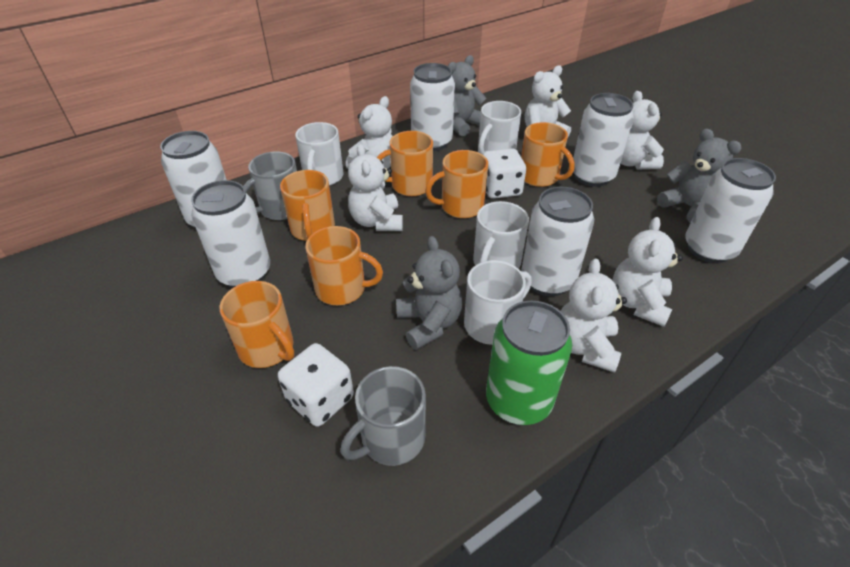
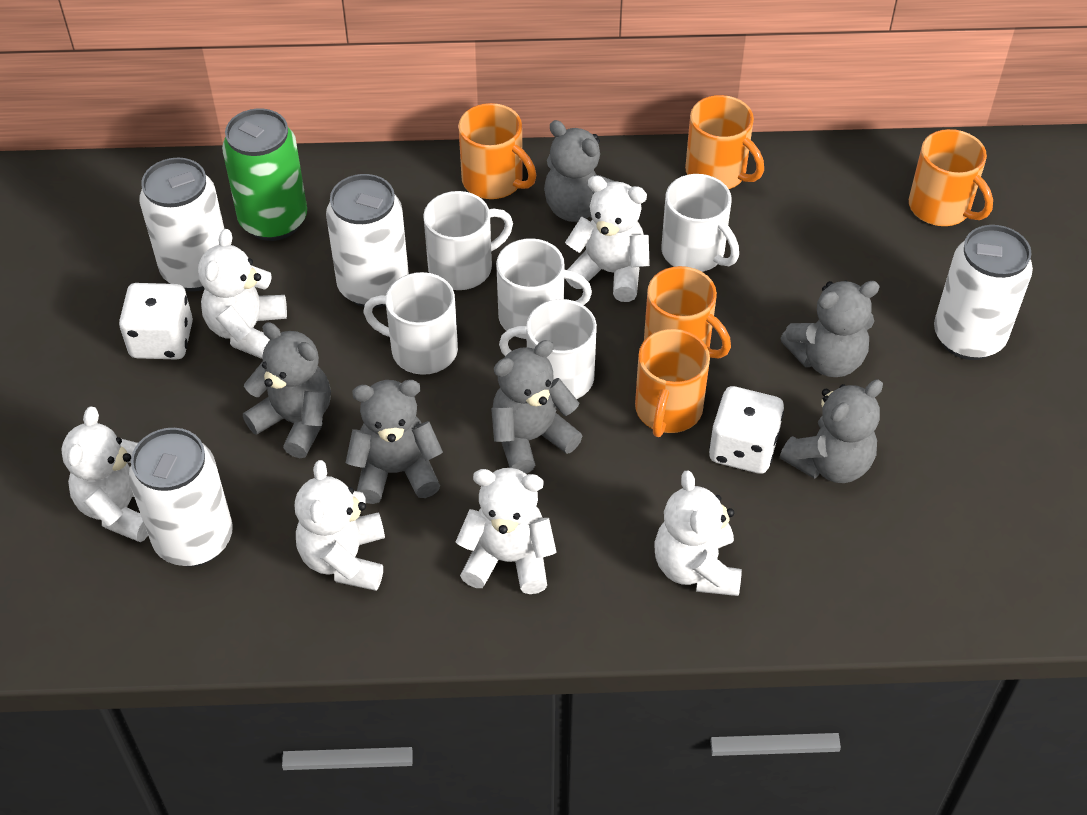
grey mug: 2 -> 0
grey teddy bear: 3 -> 6
orange mug: 6 -> 5
white can: 6 -> 4
white mug: 4 -> 5

